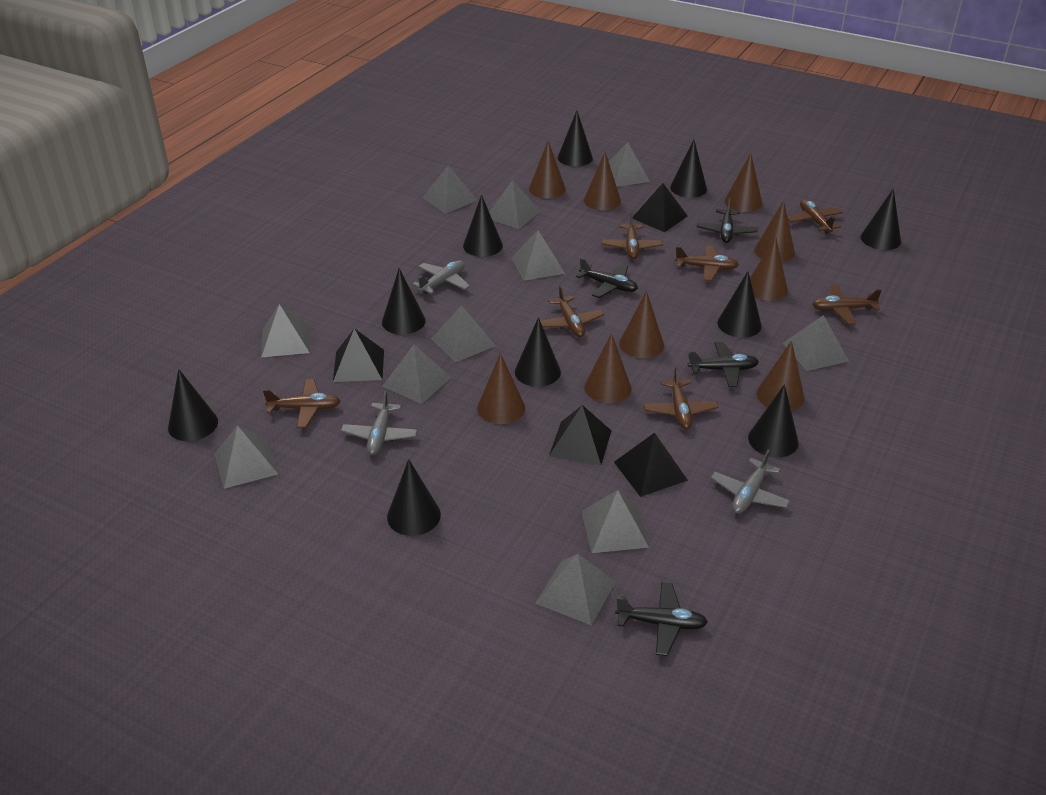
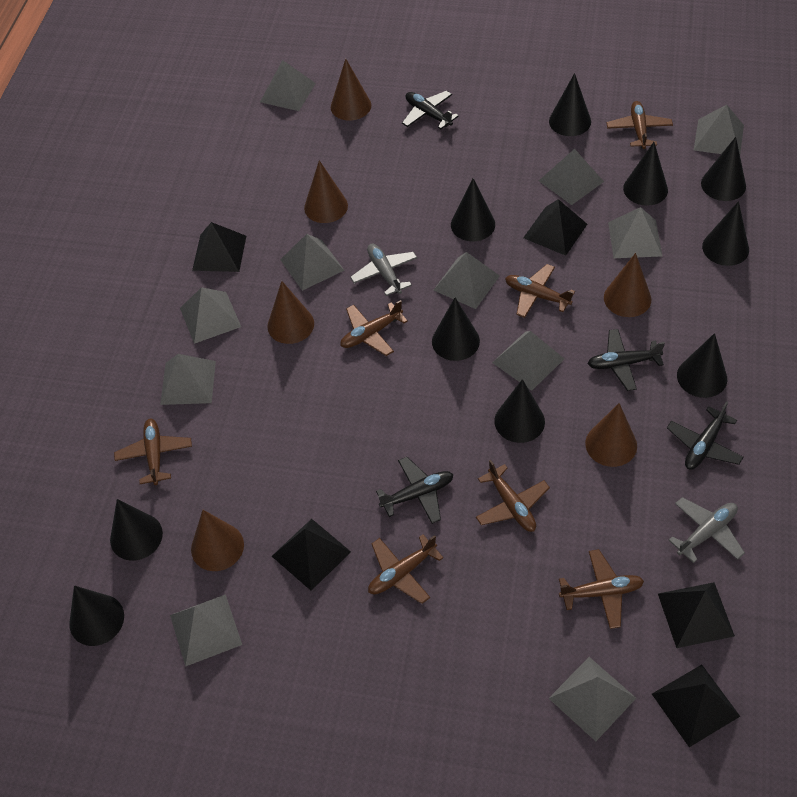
black pyramid: 4 -> 5
brown cone: 9 -> 6
grey plane: 3 -> 2

